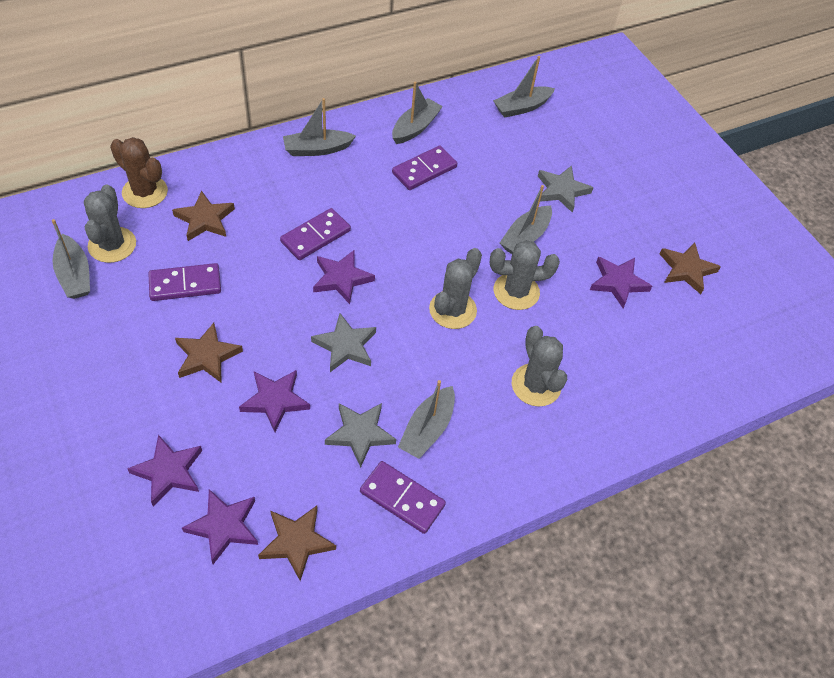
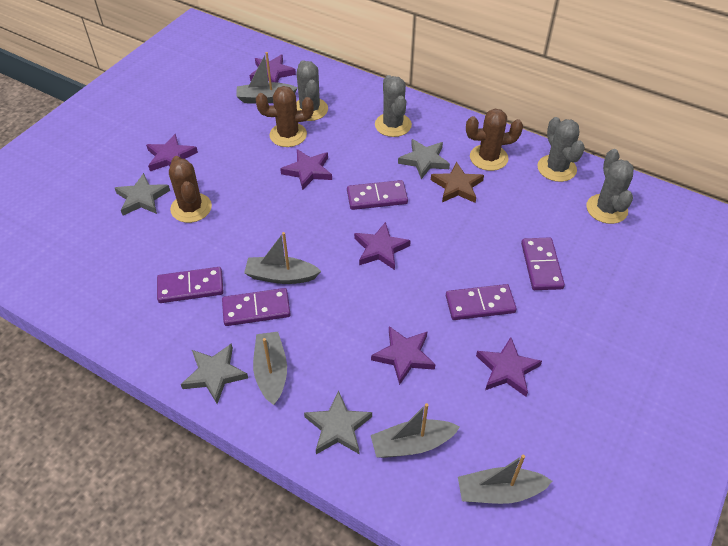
brown cactus: 1 -> 3
brown star: 4 -> 1
grey boat: 6 -> 5
grey star: 3 -> 4
purple domino: 4 -> 5
purple star: 5 -> 6

